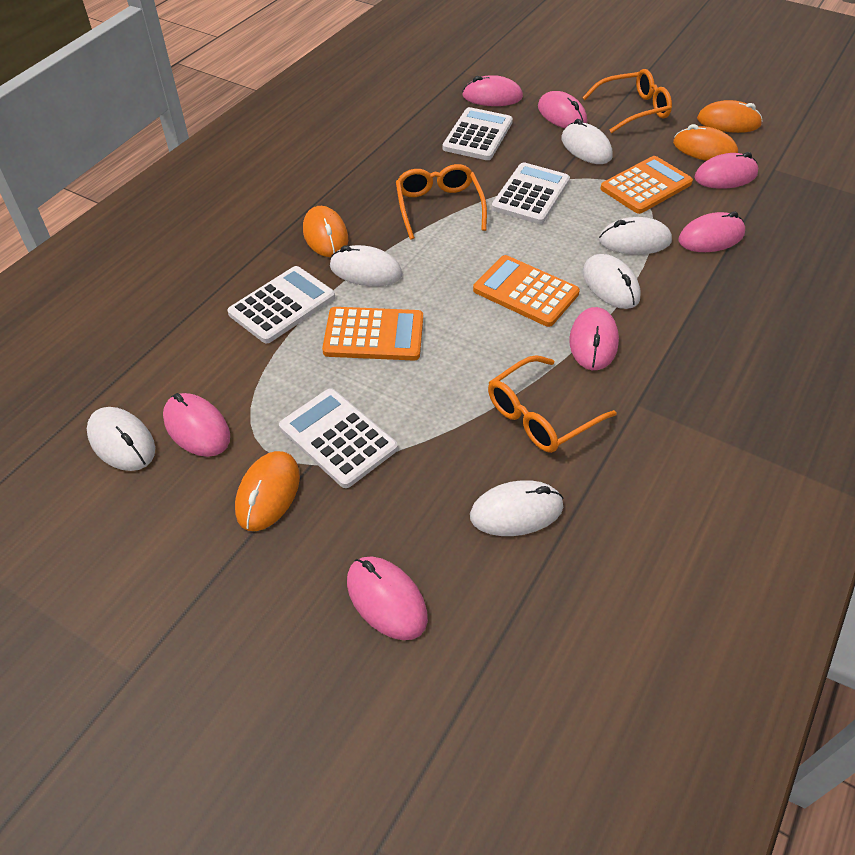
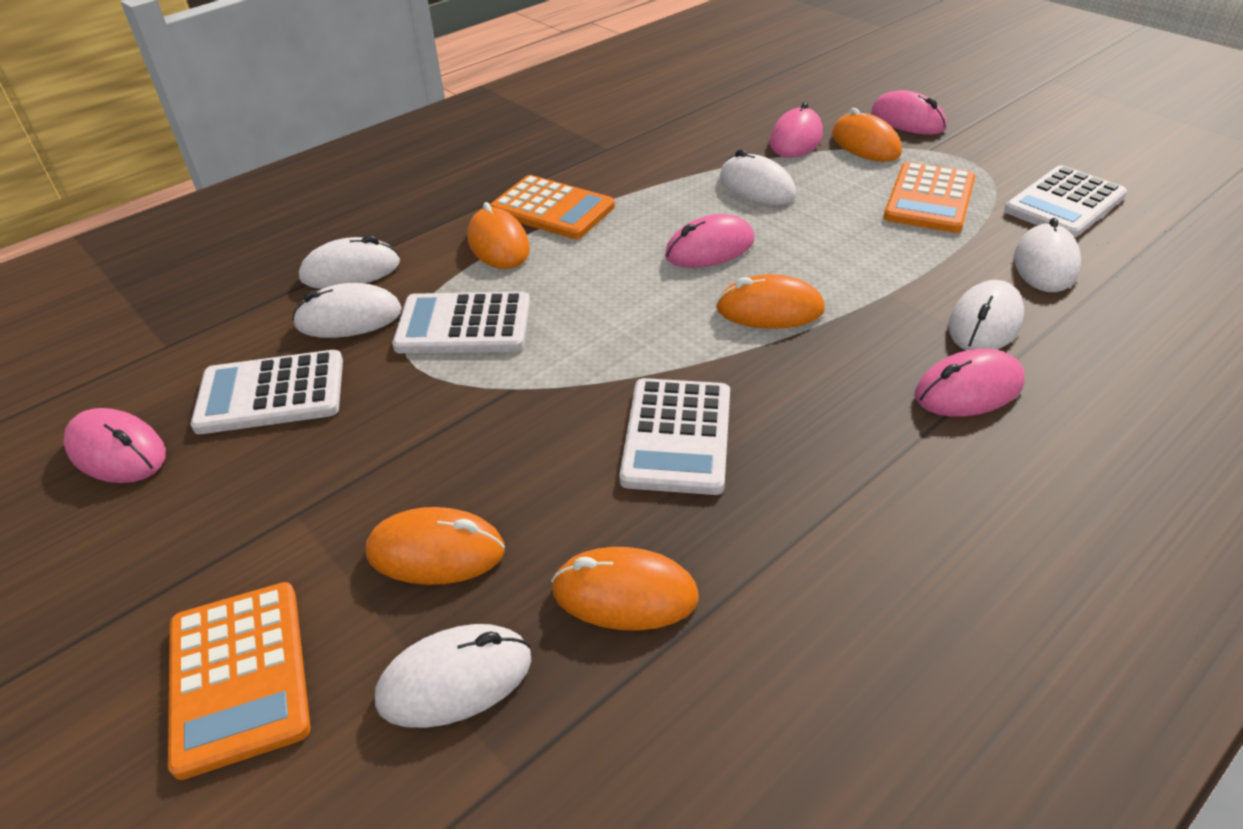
orange glasses: 3 -> 0
orange mouse: 4 -> 5
pink mouse: 7 -> 5

